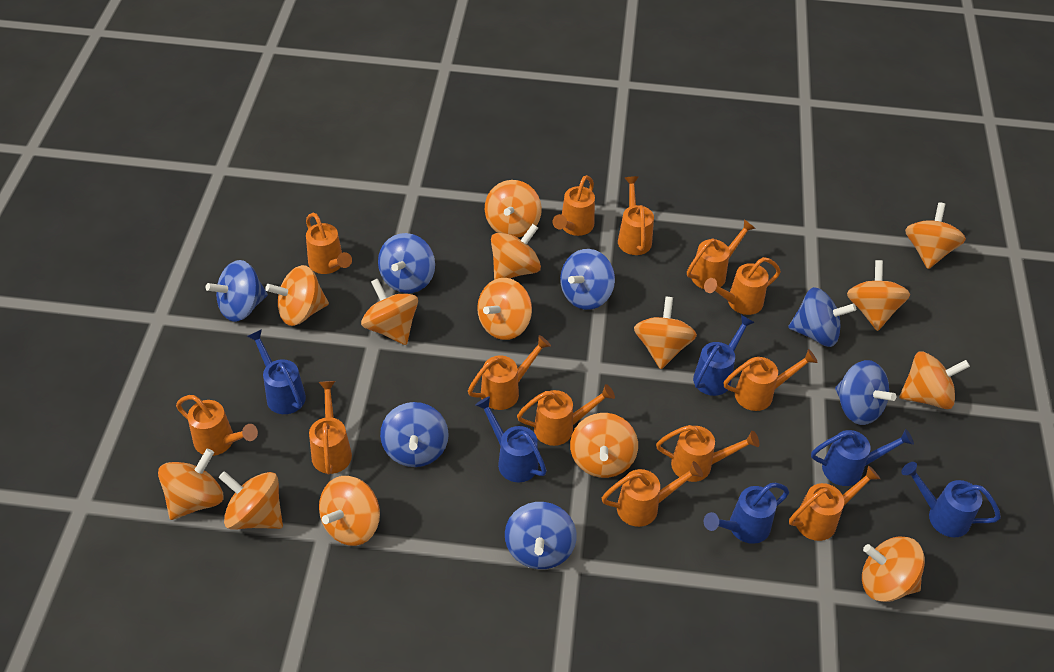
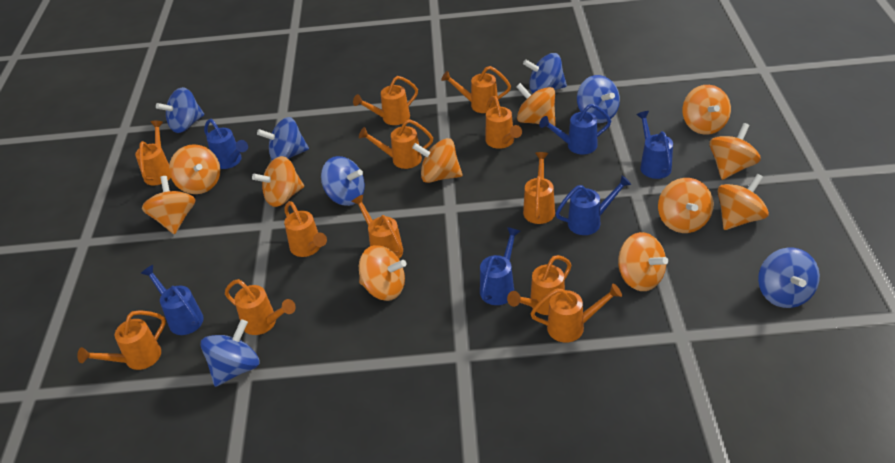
orange spinning top: 14 -> 11
orange watering can: 13 -> 12

